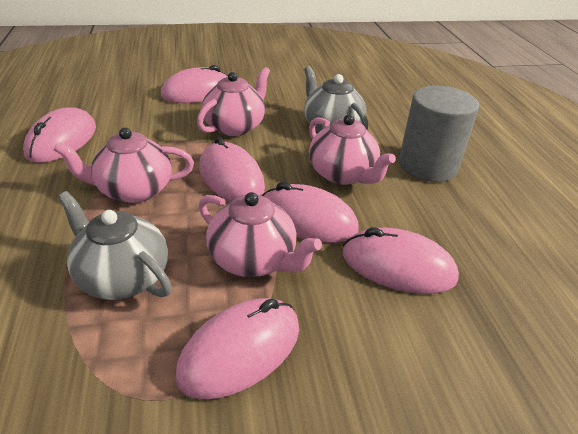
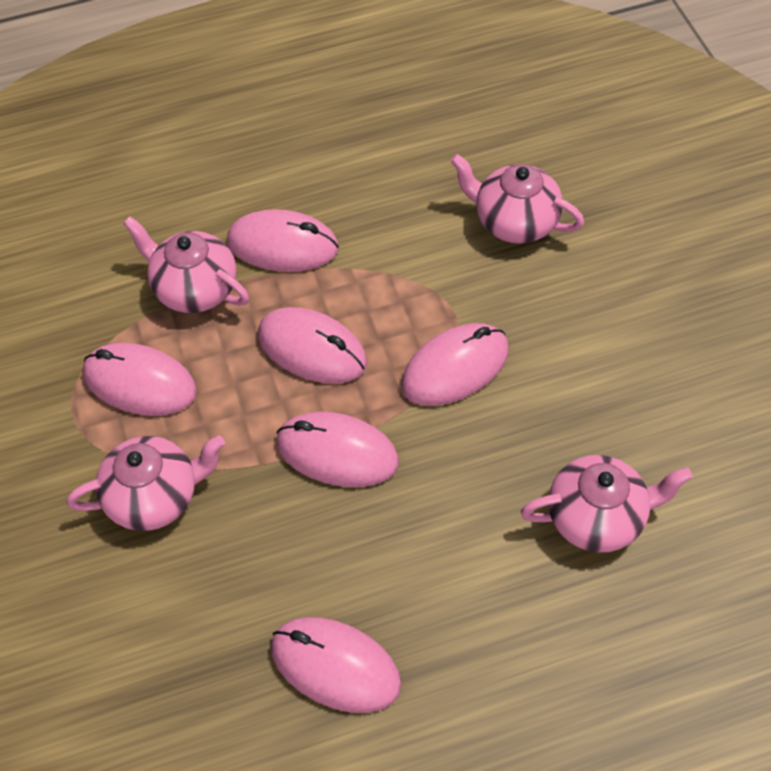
grey cylinder: 1 -> 0
grey teapot: 2 -> 0

